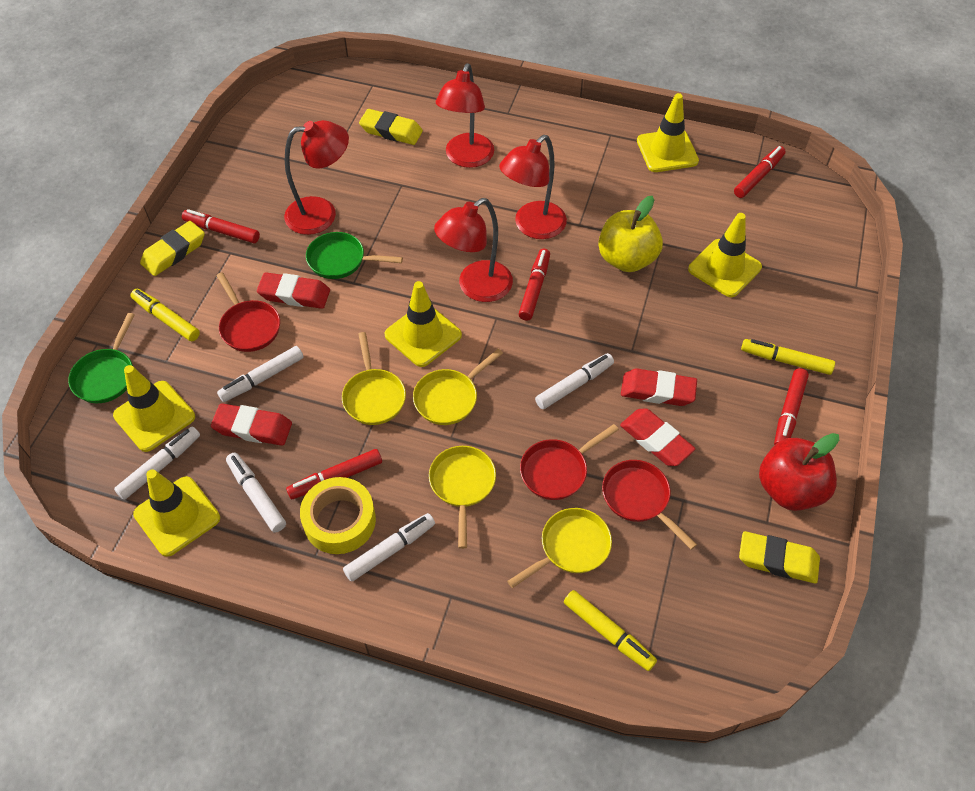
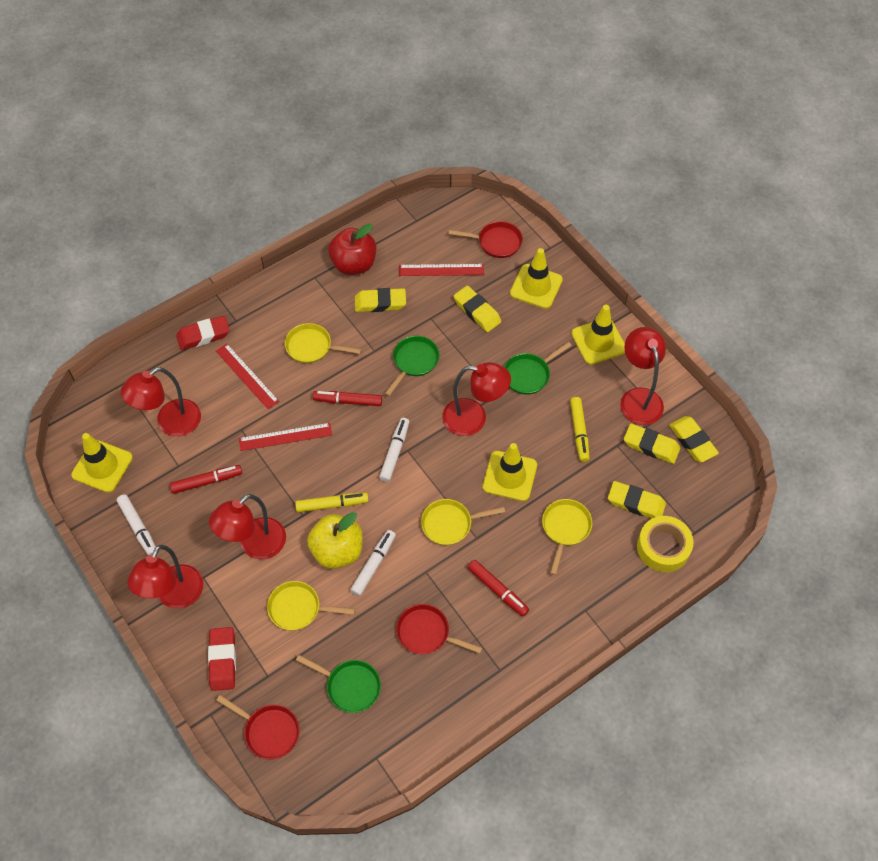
green pan: 2 -> 3
red eraser: 4 -> 2
red lamp: 4 -> 5
red marker: 5 -> 3
red ruler: 0 -> 3
white marker: 5 -> 3
yellow eraser: 3 -> 5
yellow marker: 3 -> 2
yellow traffic cone: 5 -> 4

